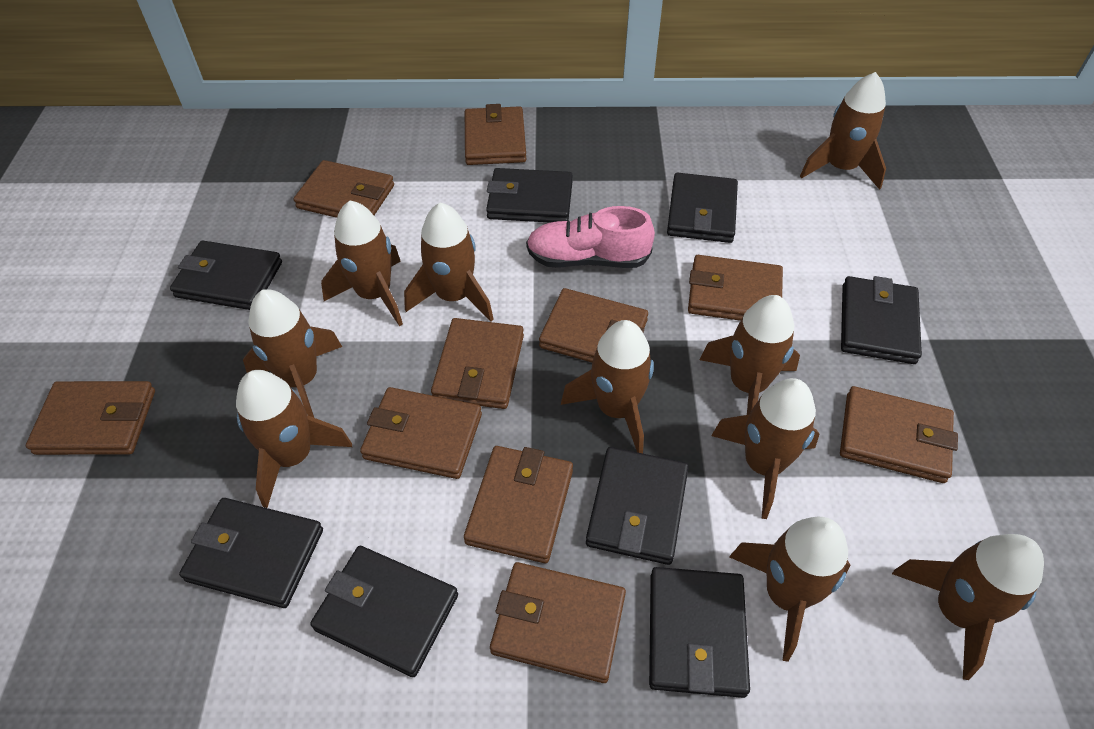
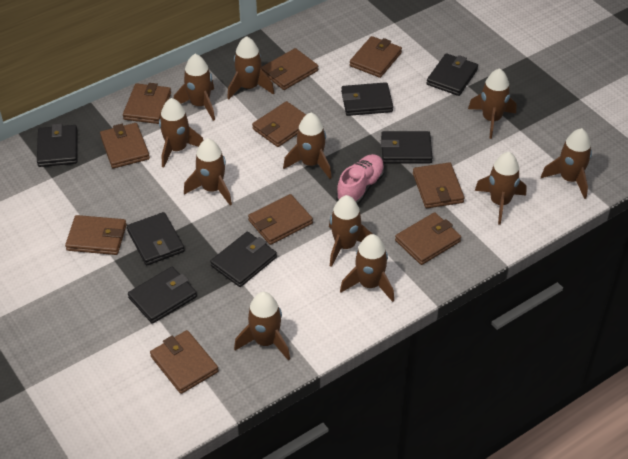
black wallet: 8 -> 7
brown rocket: 10 -> 11

